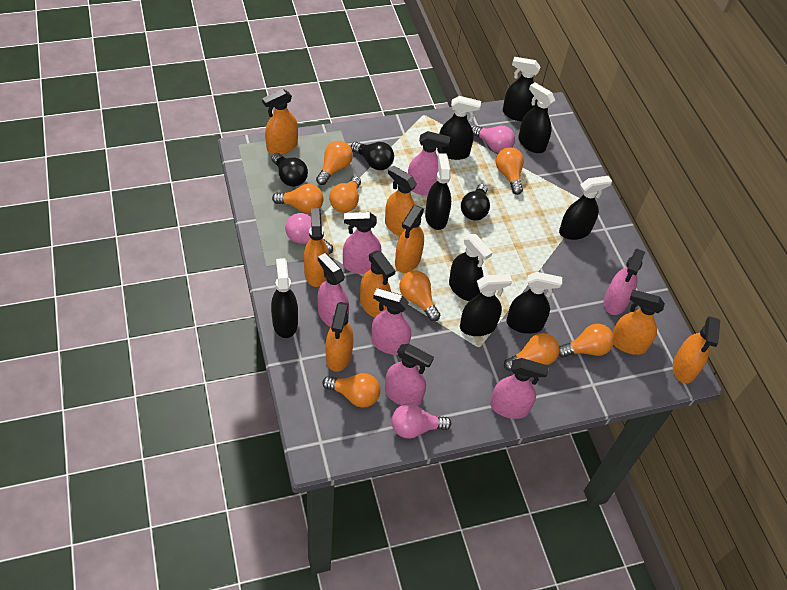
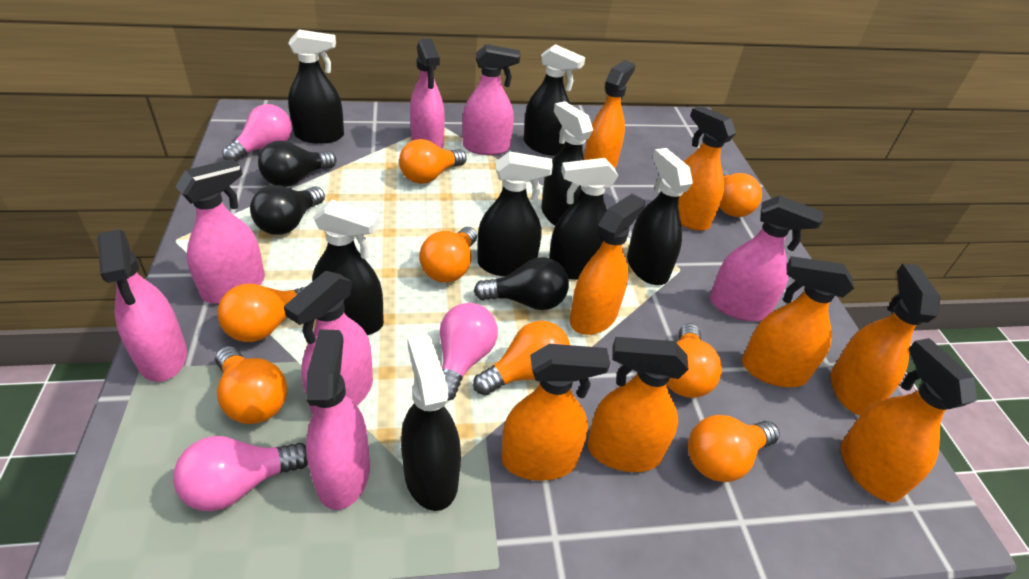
black spray bottle: 9 -> 8

